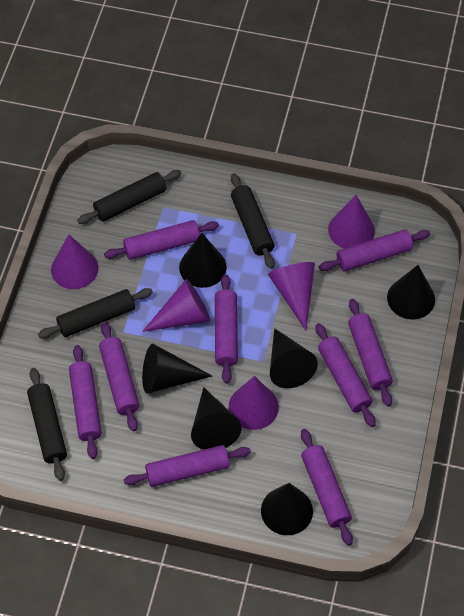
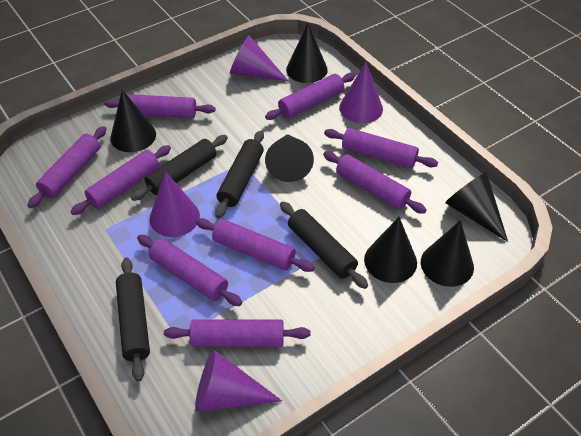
purple cone: 5 -> 4

